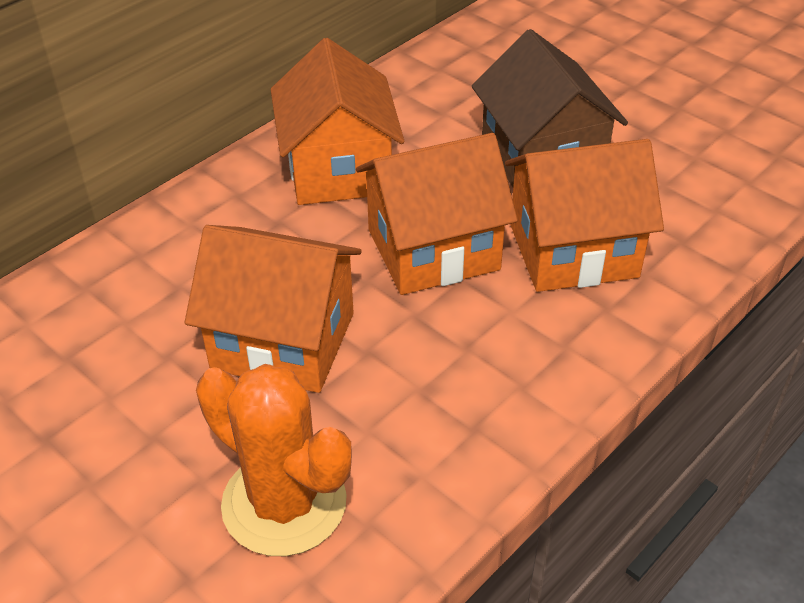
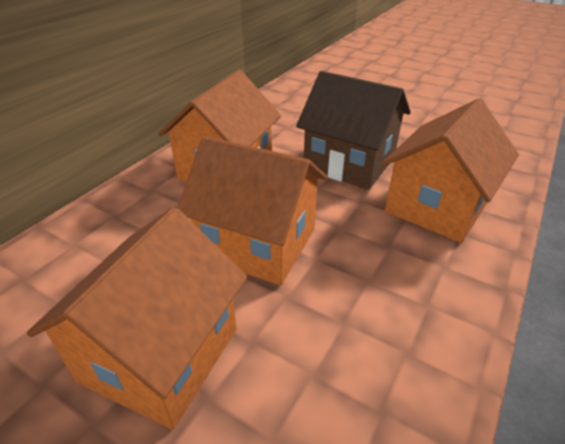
orange cactus: 1 -> 0

